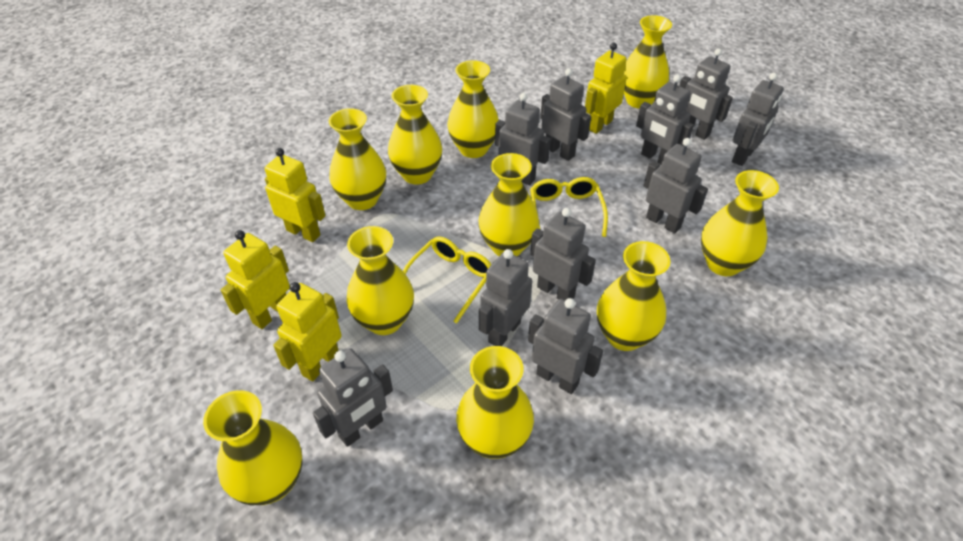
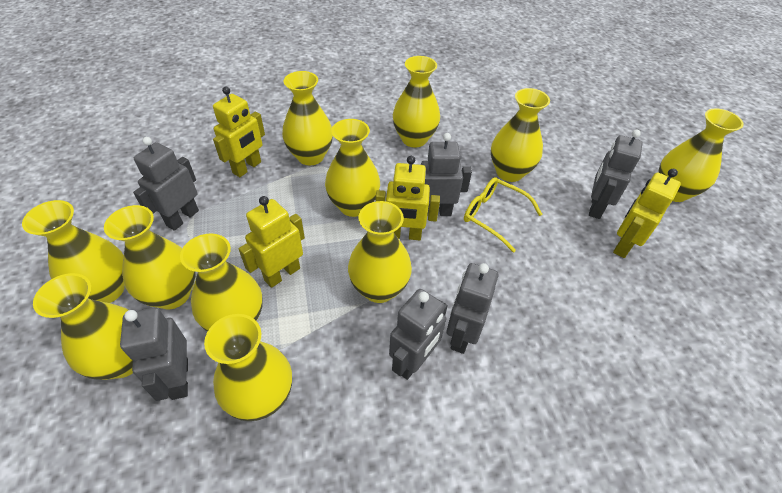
grey robot: 10 -> 6
yellow glasses: 2 -> 1
yellow vase: 10 -> 11

